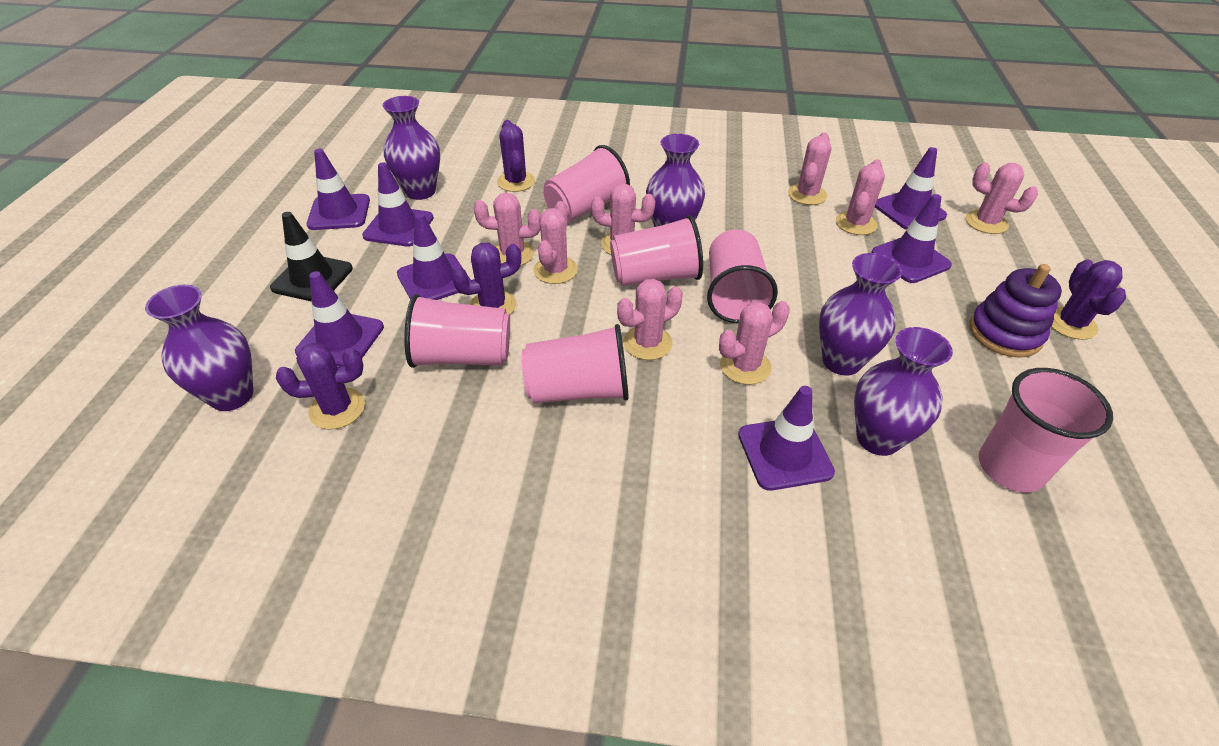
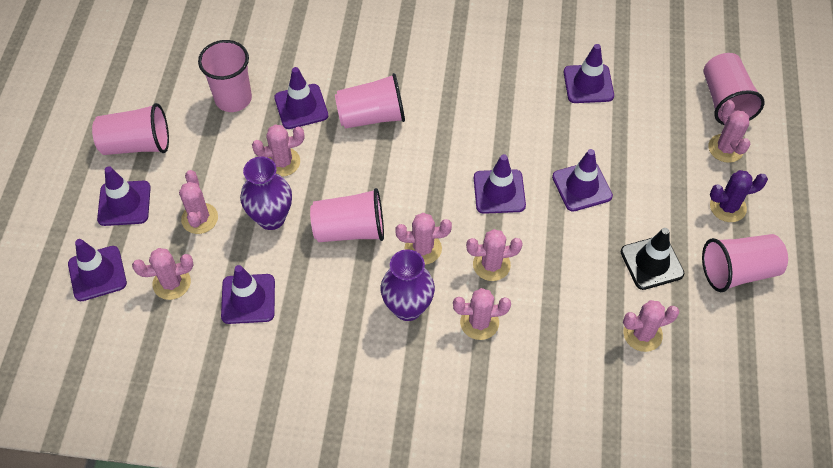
purple cactus: 4 -> 1
purple stacking toy: 1 -> 0
purple vase: 5 -> 2

